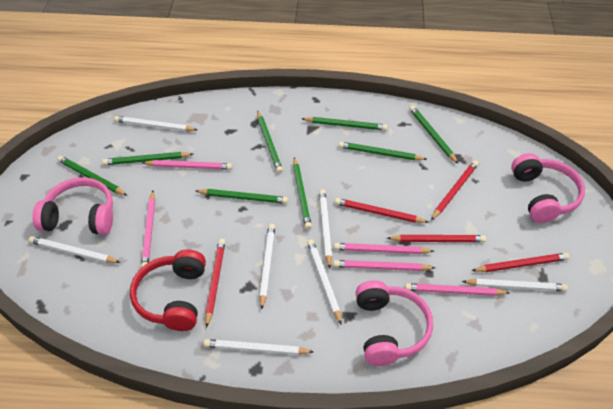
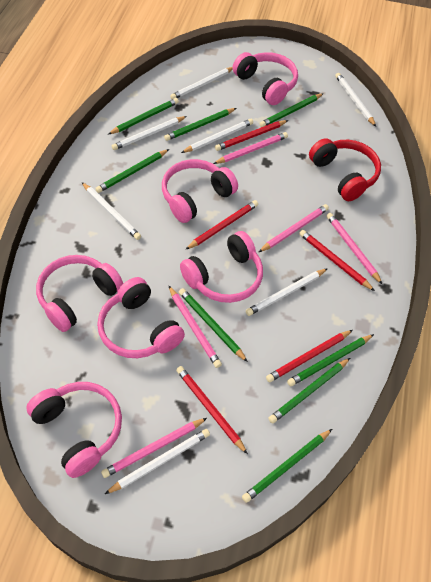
pink headphones: 3 -> 6

